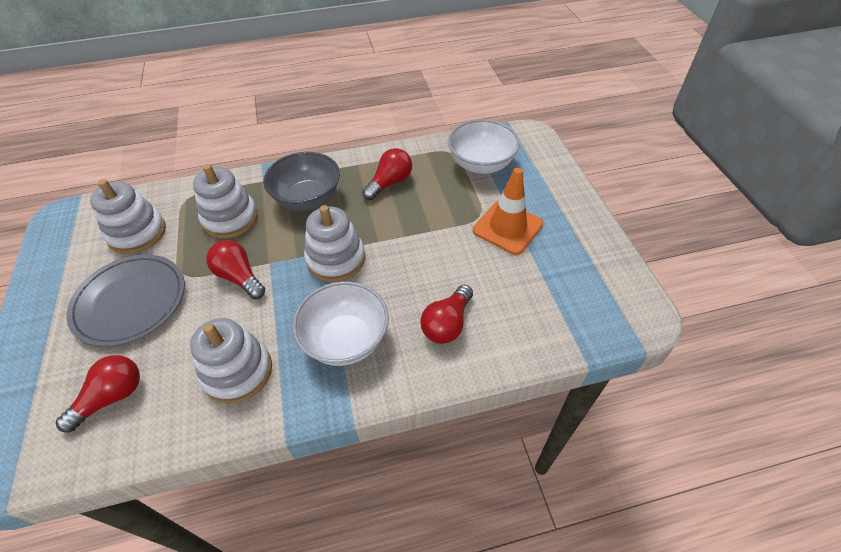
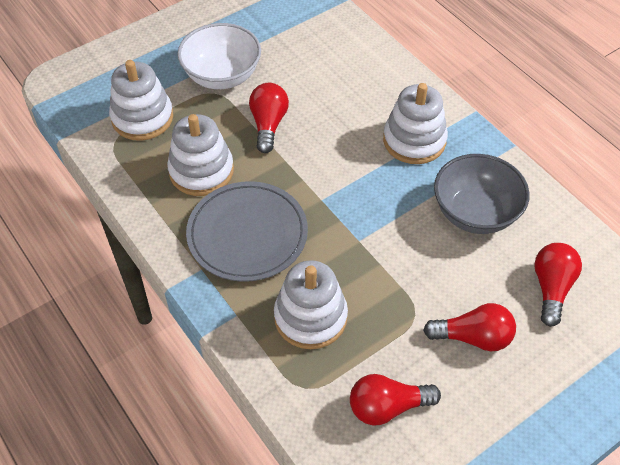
orange traffic cone: 1 -> 0
white bowl: 2 -> 1

